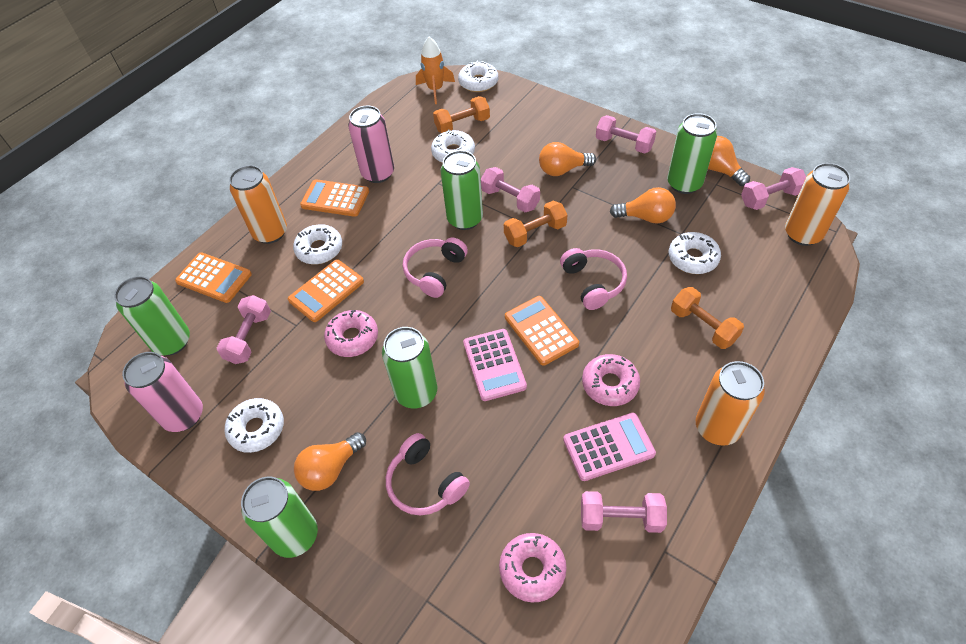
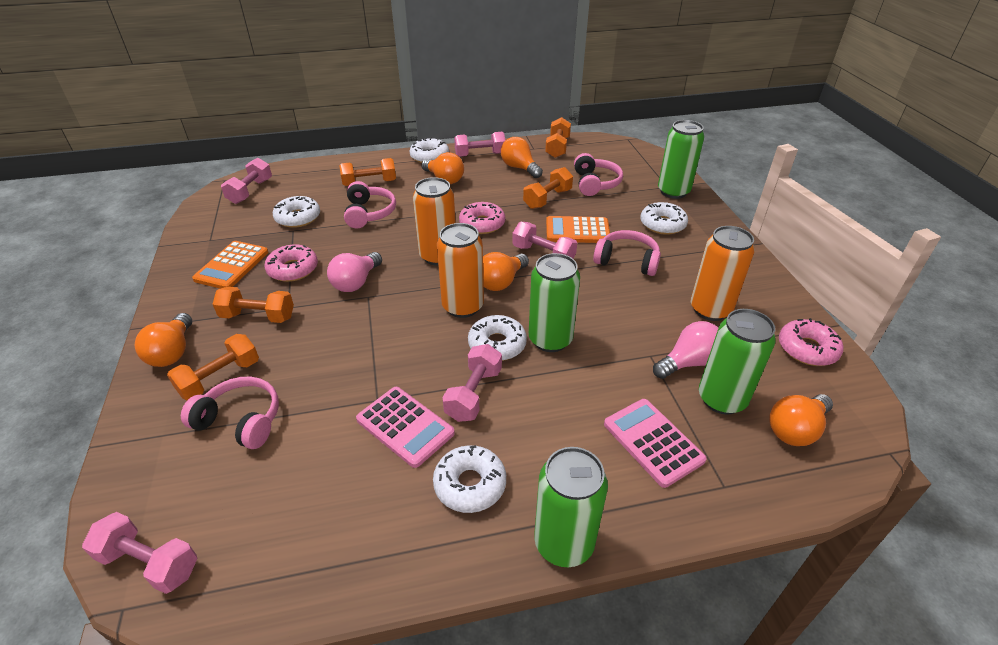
green can: 5 -> 4
orange calculator: 4 -> 2
orange dumbbell: 3 -> 5
orange light bulb: 4 -> 5
orange rocket: 1 -> 0
pink can: 2 -> 0
pink headphones: 3 -> 4
pink light bulb: 0 -> 2

